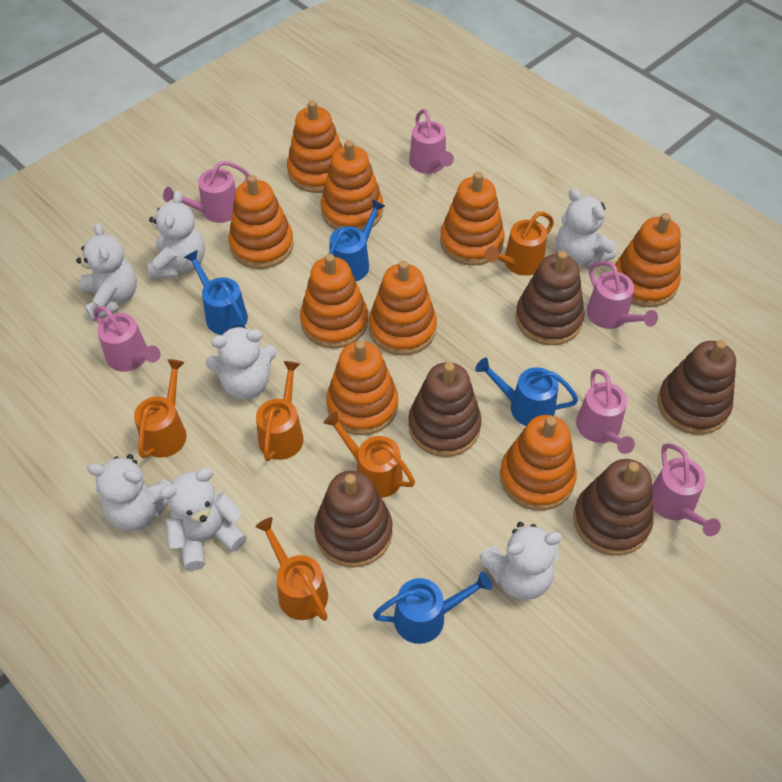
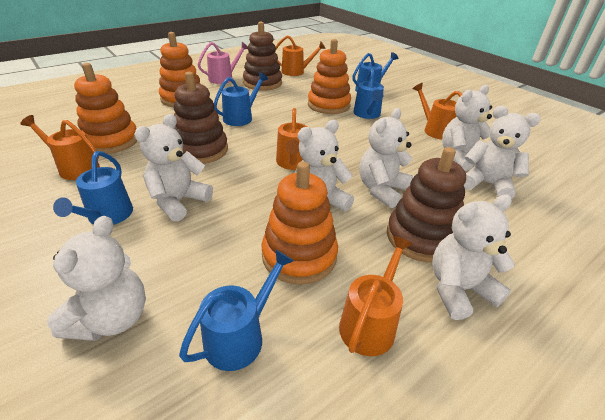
blue watering can: 4 -> 5
brown stacking toy: 5 -> 3
orange stacking toy: 9 -> 4
pink watering can: 6 -> 1

